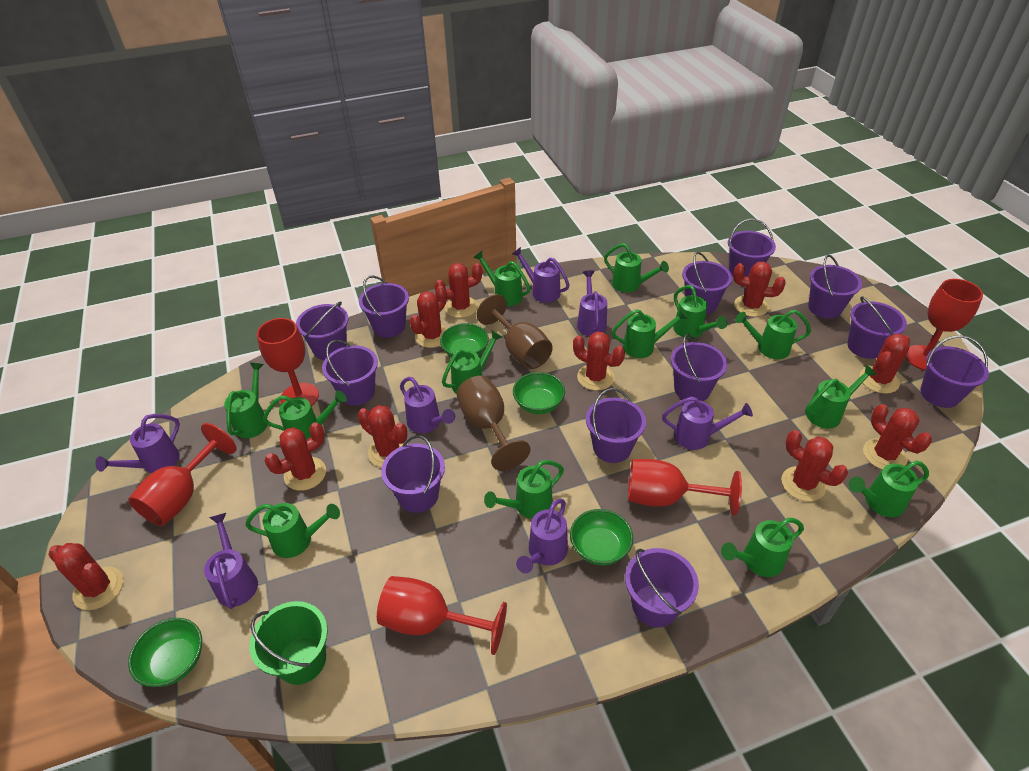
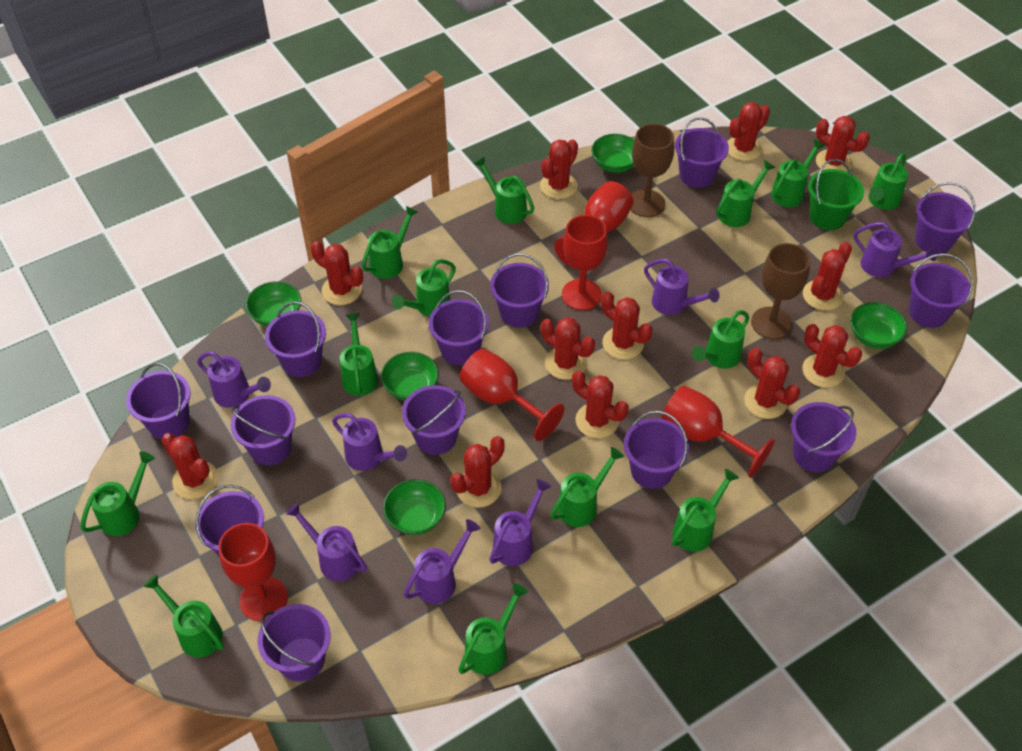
green bowl: 4 -> 5
purple bucket: 12 -> 13
red cactus: 10 -> 12

